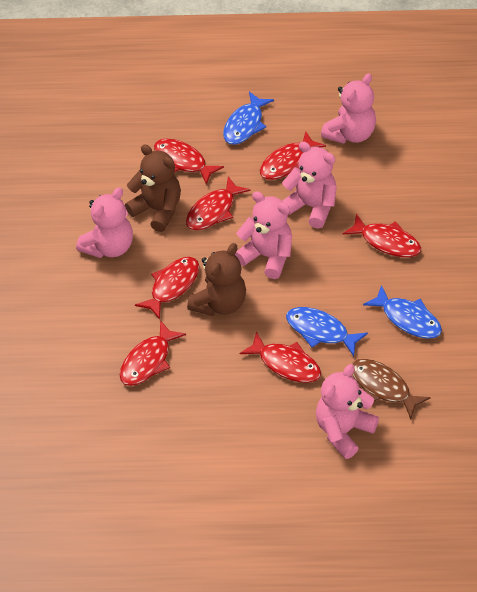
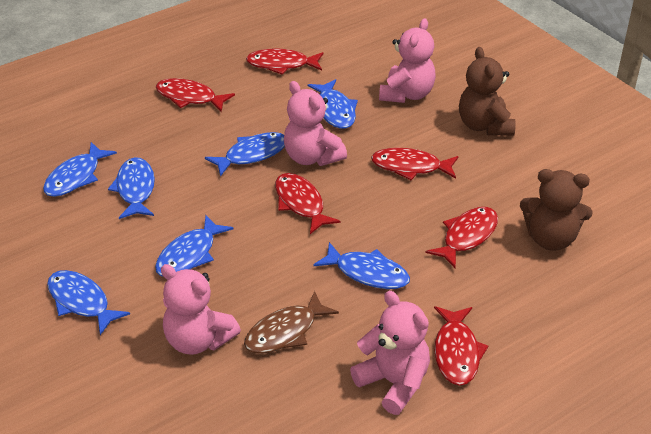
blue fish: 3 -> 7
pink teddy bear: 5 -> 4
red fish: 7 -> 6

